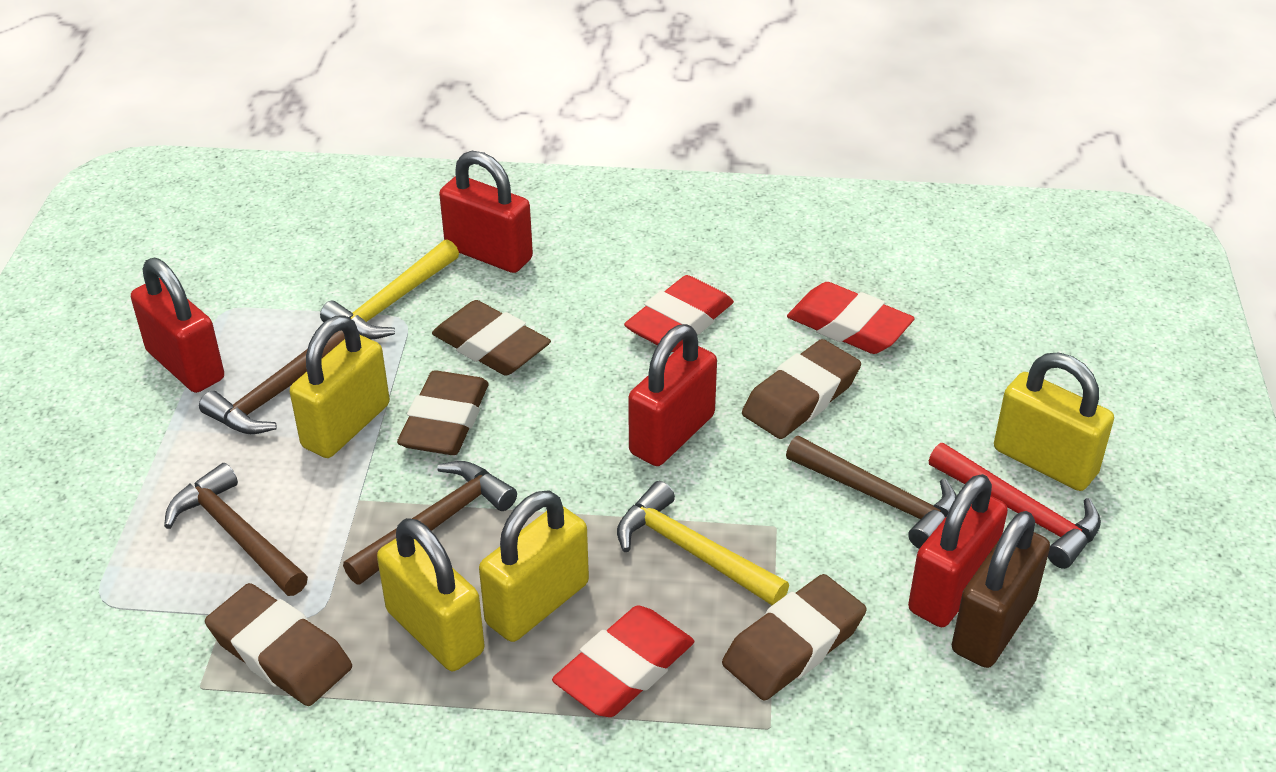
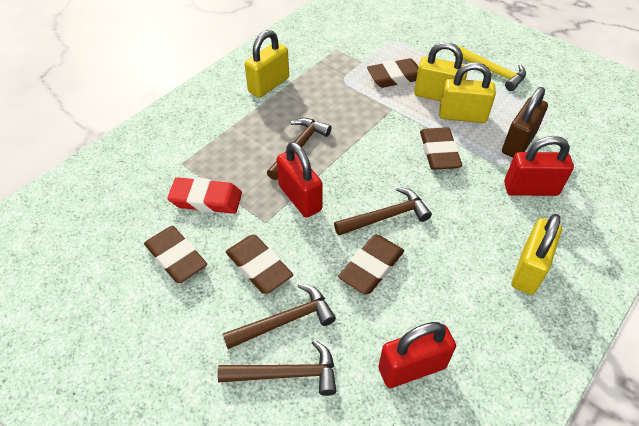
red eraser: 3 -> 1
red hammer: 1 -> 0
red padlock: 4 -> 3
yellow hammer: 2 -> 1

